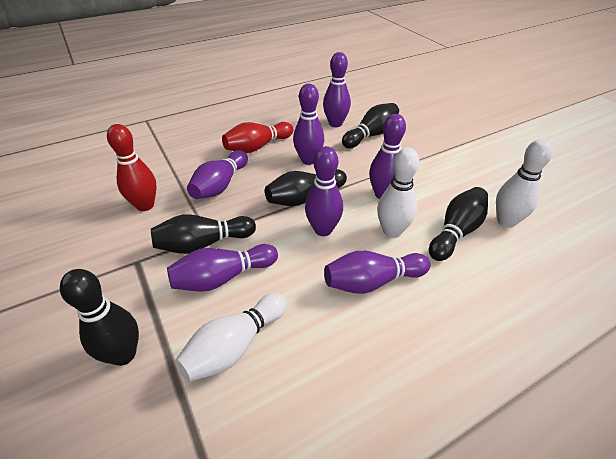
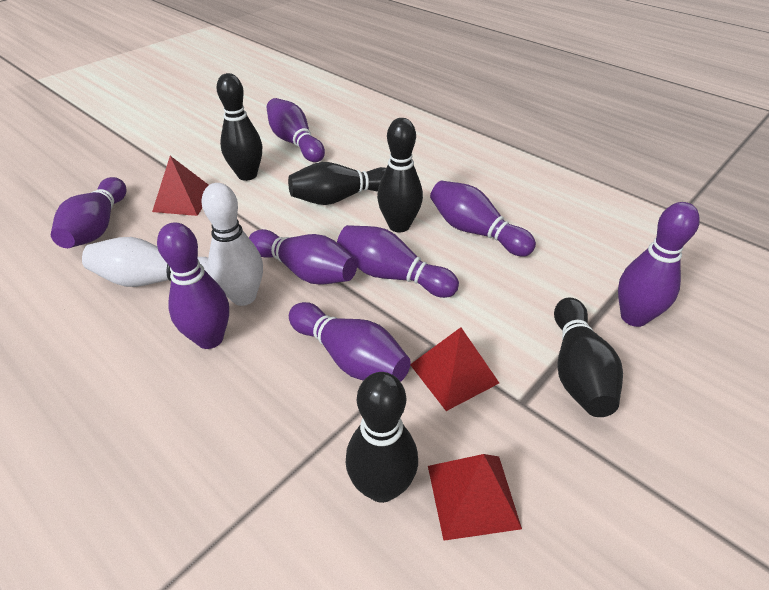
purple bowling pin: 7 -> 8
red bowling pin: 2 -> 0
red pyramid: 0 -> 3
white bowling pin: 3 -> 2

